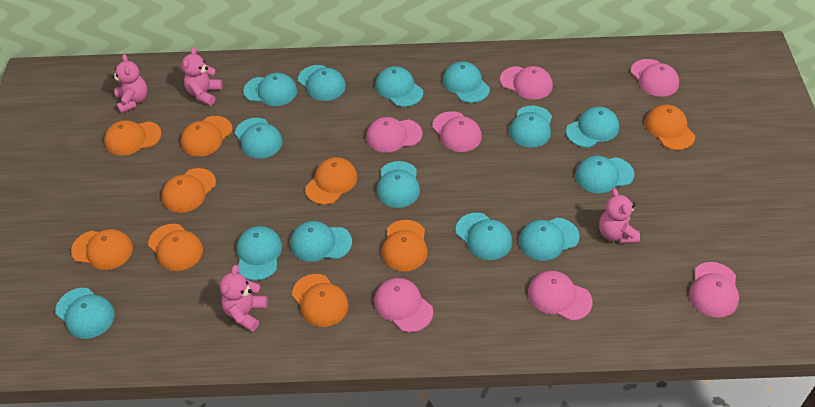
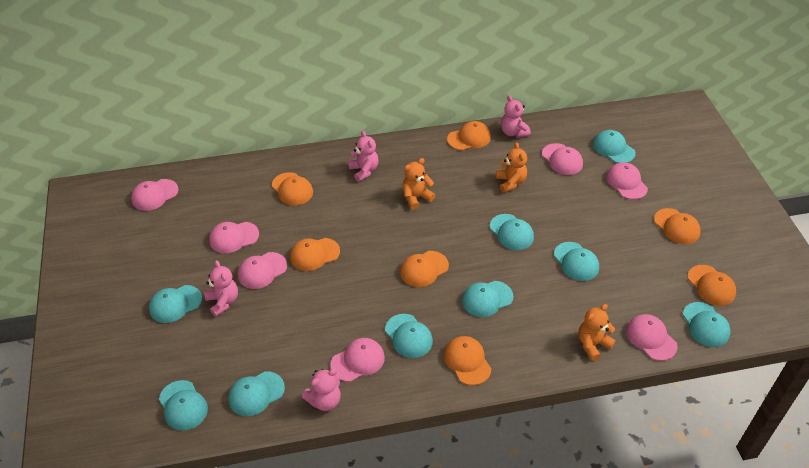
orange cap: 9 -> 7
orange teddy bear: 0 -> 3
turquoise cap: 14 -> 9

